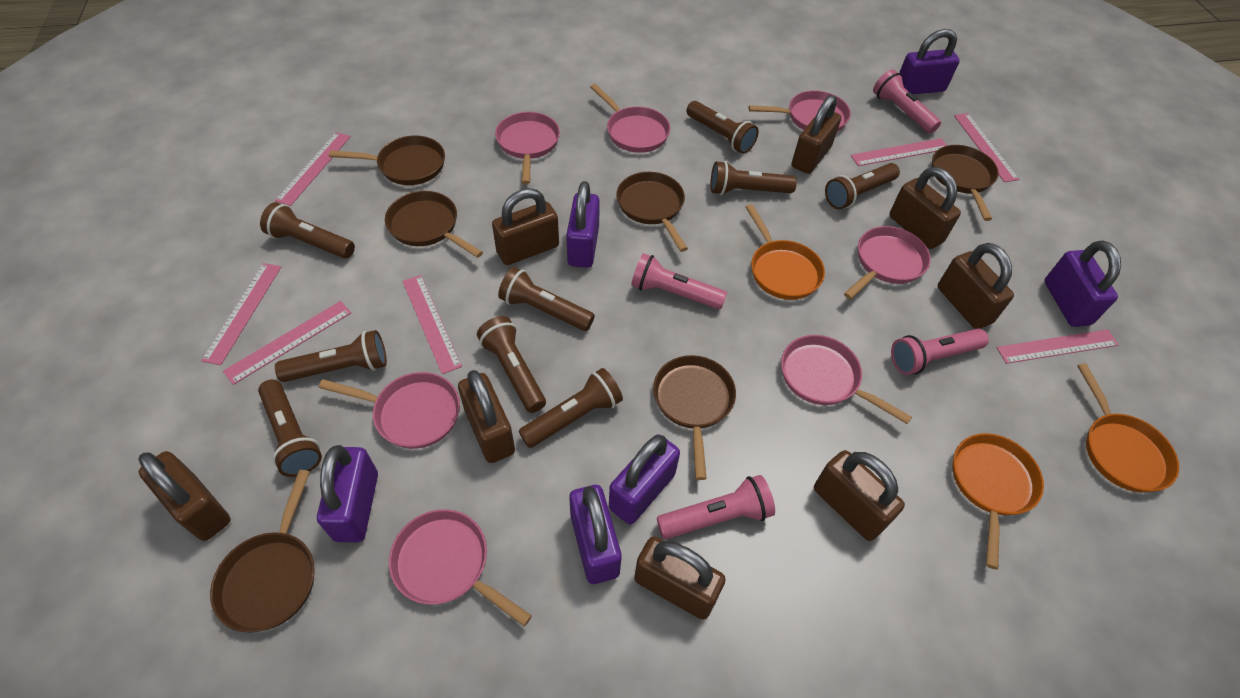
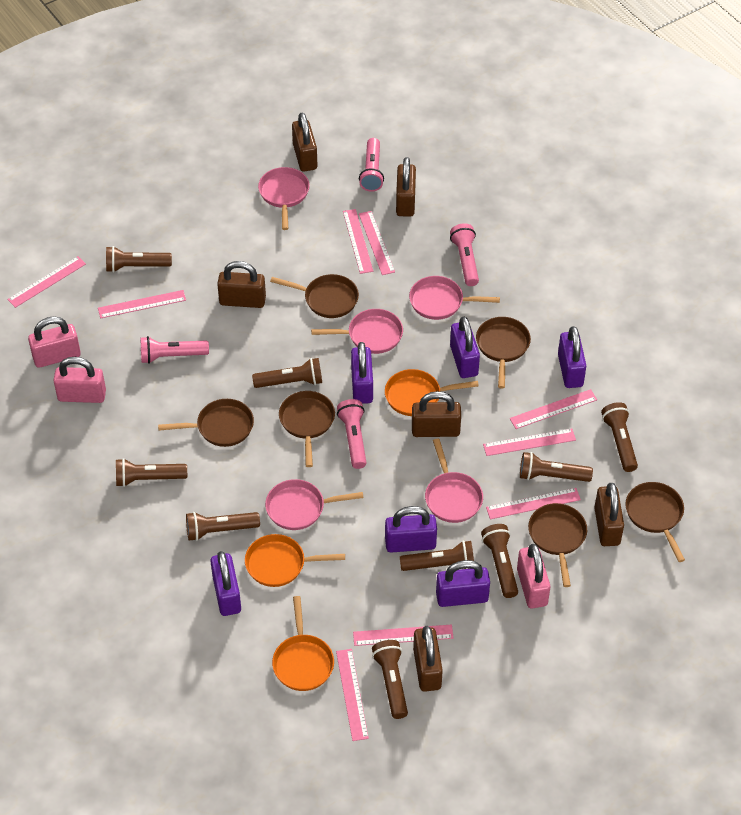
brown padlock: 8 -> 6
pink padlock: 0 -> 3
pink pan: 7 -> 5
pink ruler: 7 -> 9

